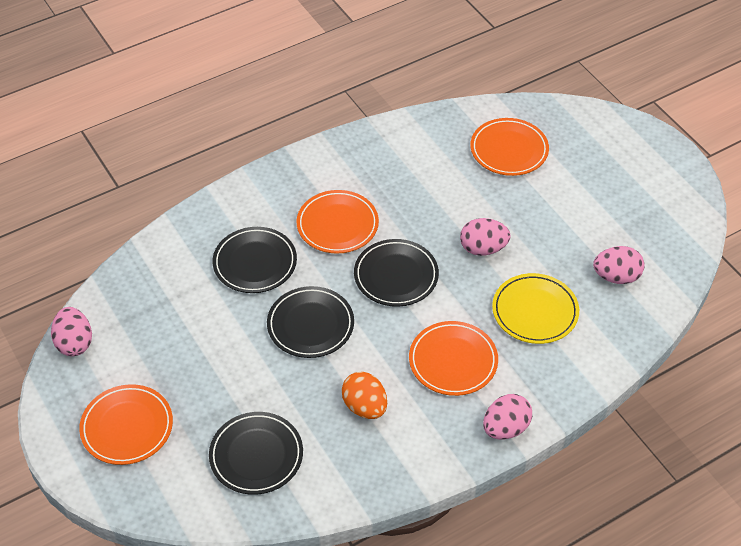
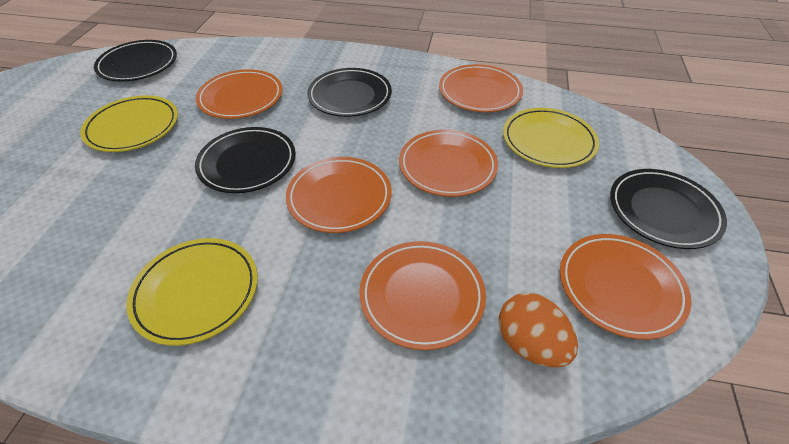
orange plate: 4 -> 6
pink egg: 4 -> 0
yellow plate: 1 -> 3

